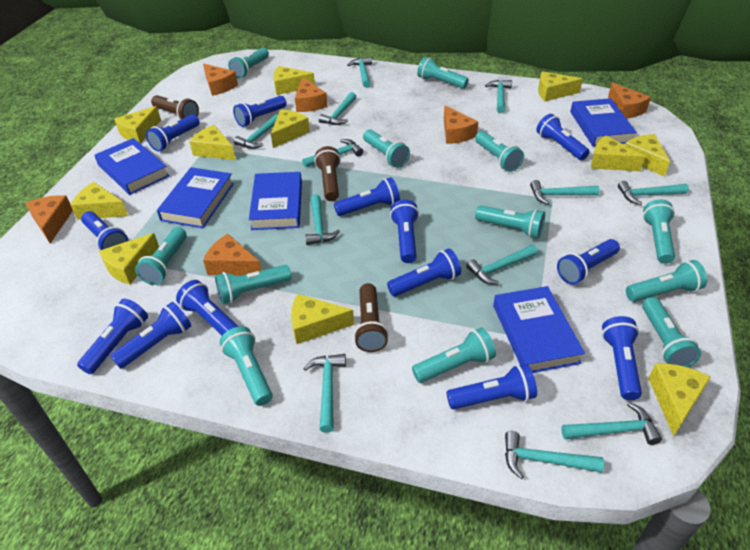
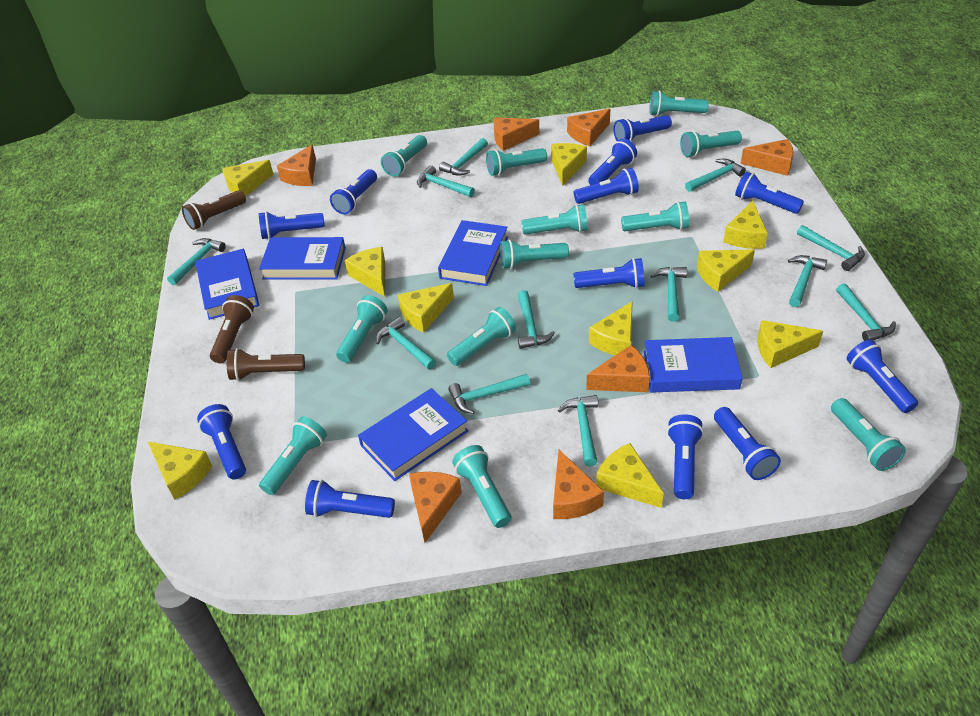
blue flashlight: 13 -> 12
orange cheese: 6 -> 7
yellow cheese: 11 -> 10

